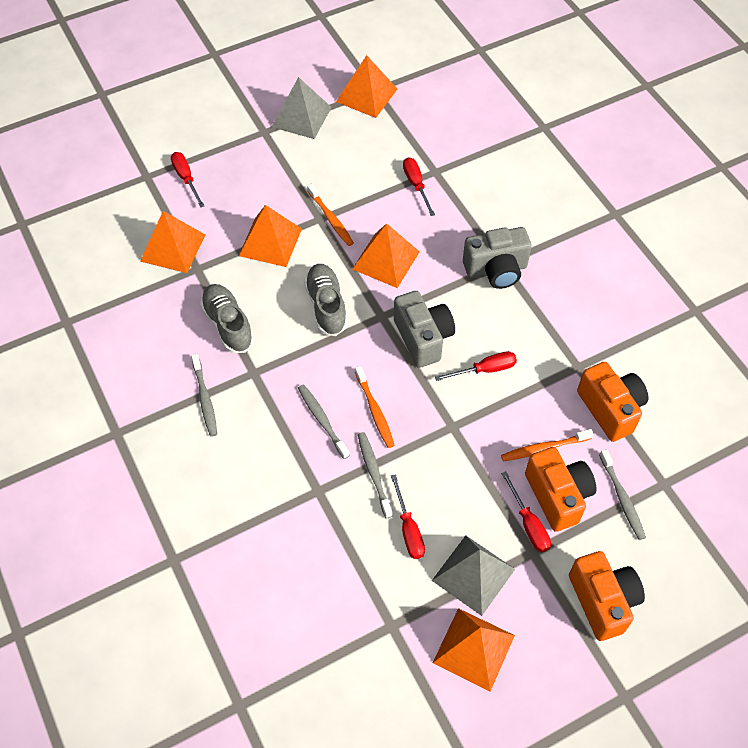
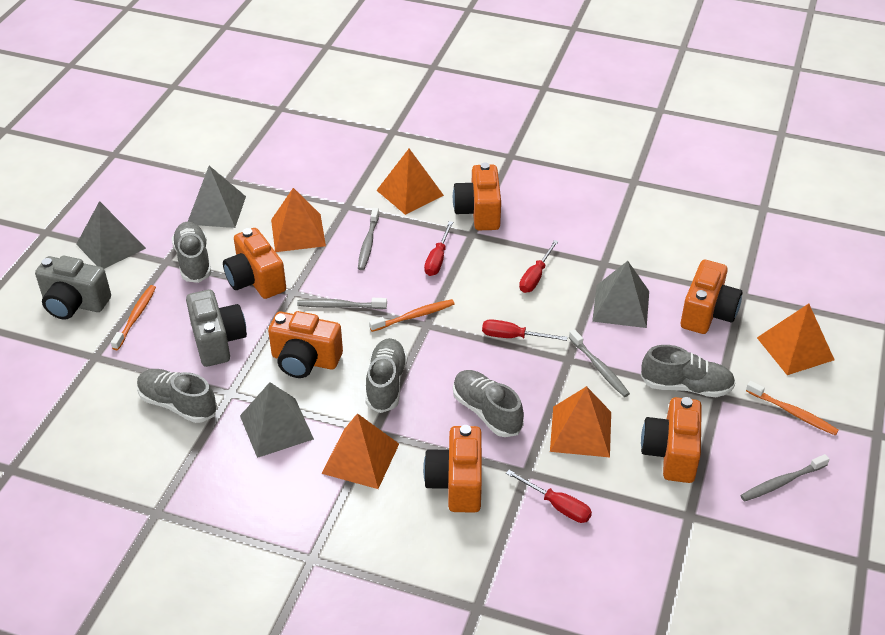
grey pyramid: 2 -> 4
grey shoe: 2 -> 5
orange camera: 3 -> 6
red screwdriver: 5 -> 4

